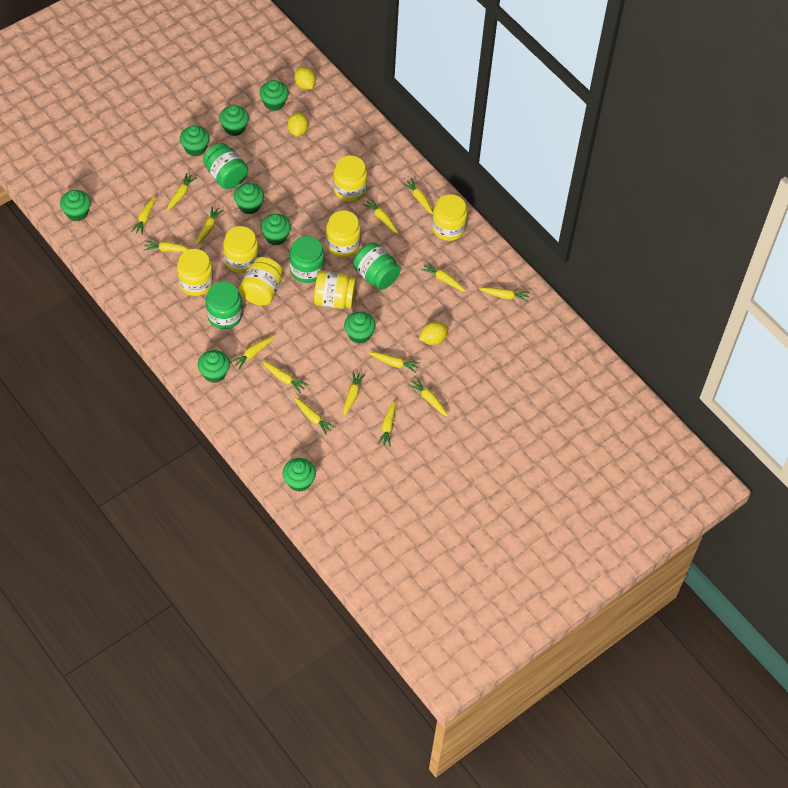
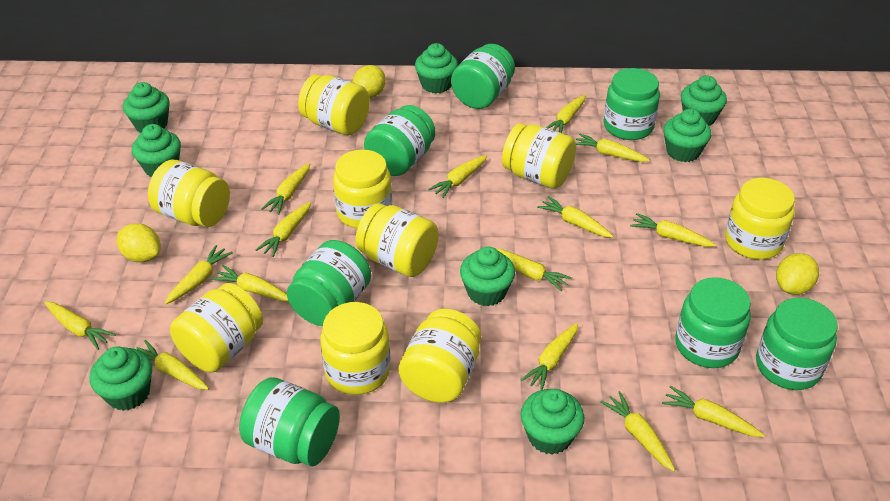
green cupcake: 9 -> 8
green jar: 4 -> 7
yellow jar: 7 -> 9

